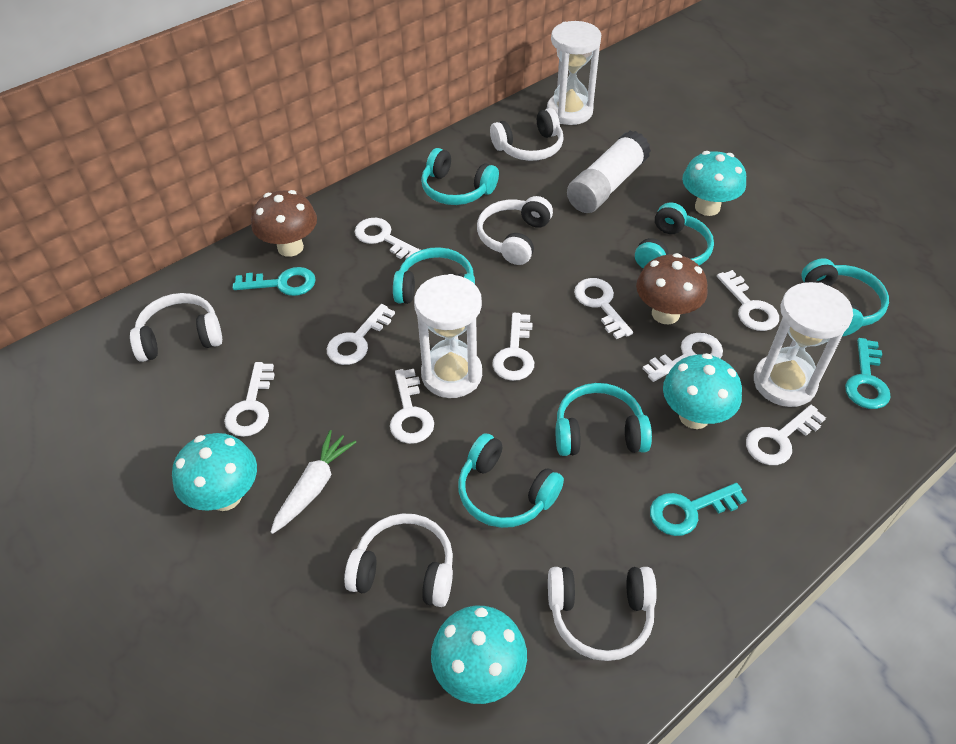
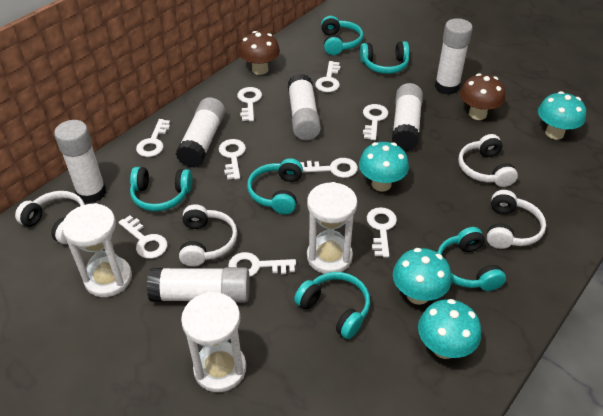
turquoise key: 3 -> 0
white carrot: 1 -> 0
white glue stick: 1 -> 6
white headphones: 5 -> 4

